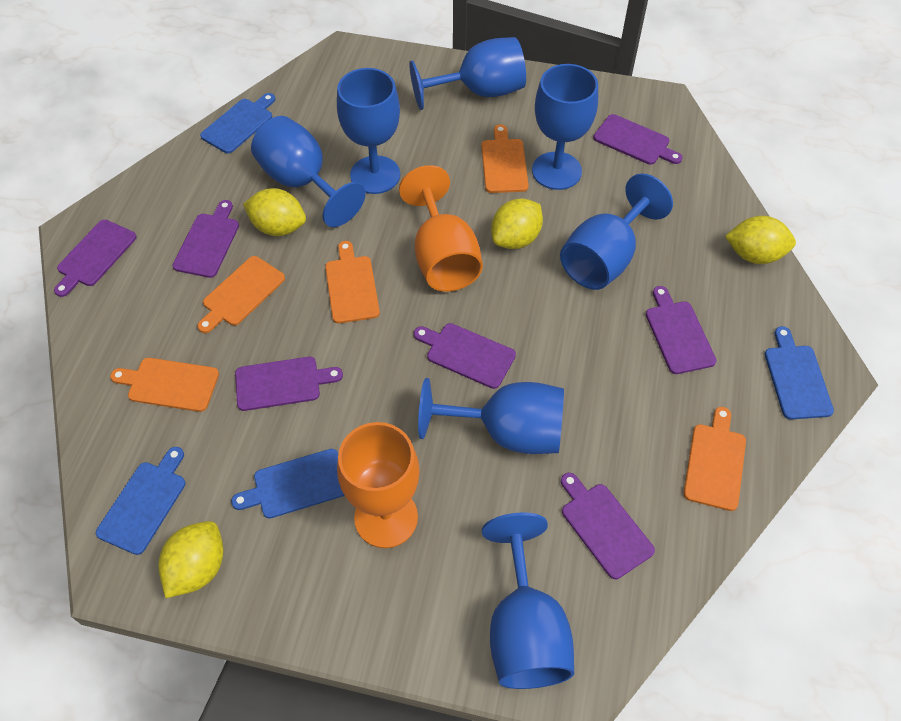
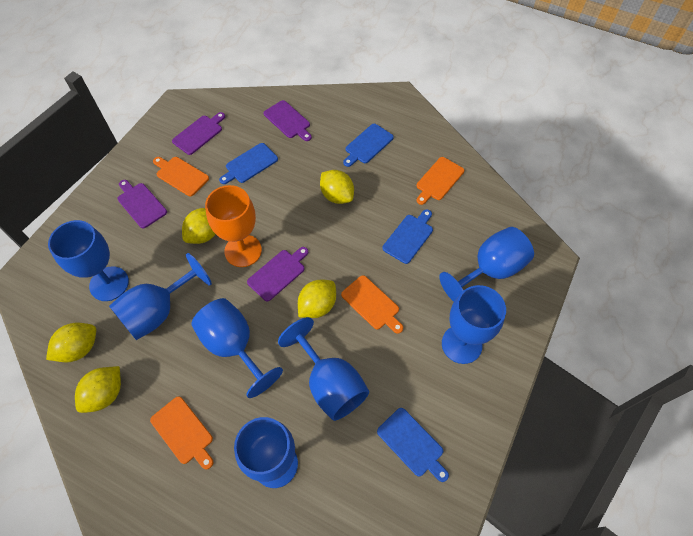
orange cutting board: 5 -> 4
orange goblet: 2 -> 1
purple cutting board: 7 -> 4
yellow lemon: 4 -> 5

